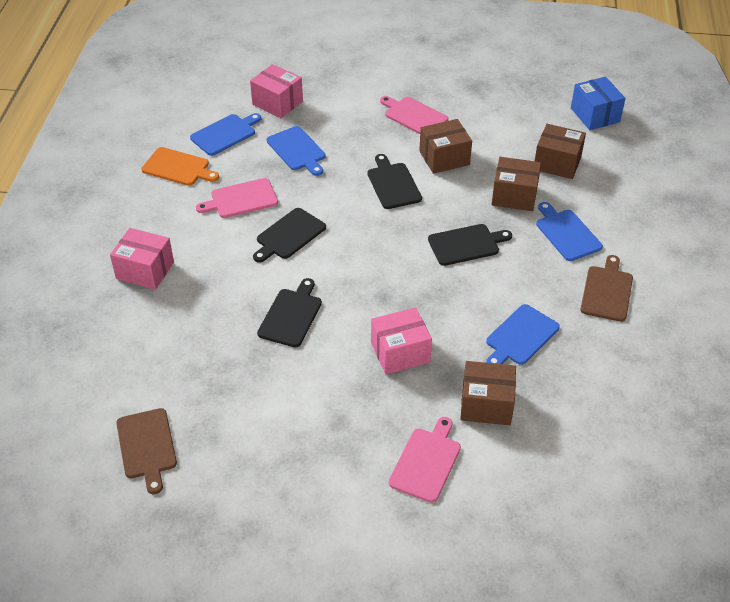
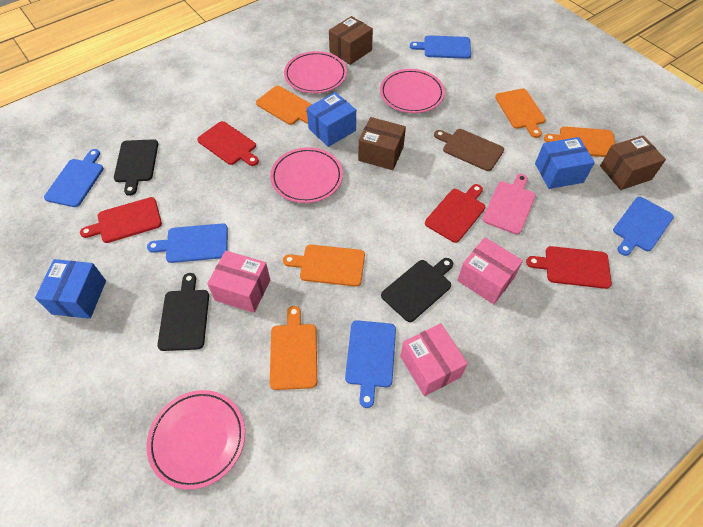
black cutting board: 4 -> 3
blue box: 1 -> 3
blue cutting board: 4 -> 5
brown box: 4 -> 3
brown cutting board: 2 -> 1
orange cutting board: 1 -> 5
pink cutting board: 3 -> 1
pink plate: 0 -> 4
red cutting board: 0 -> 4

